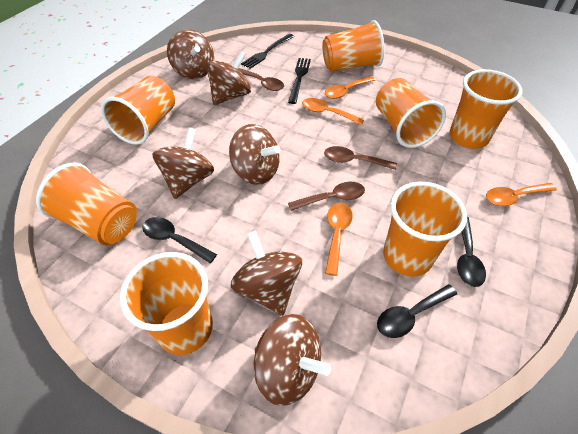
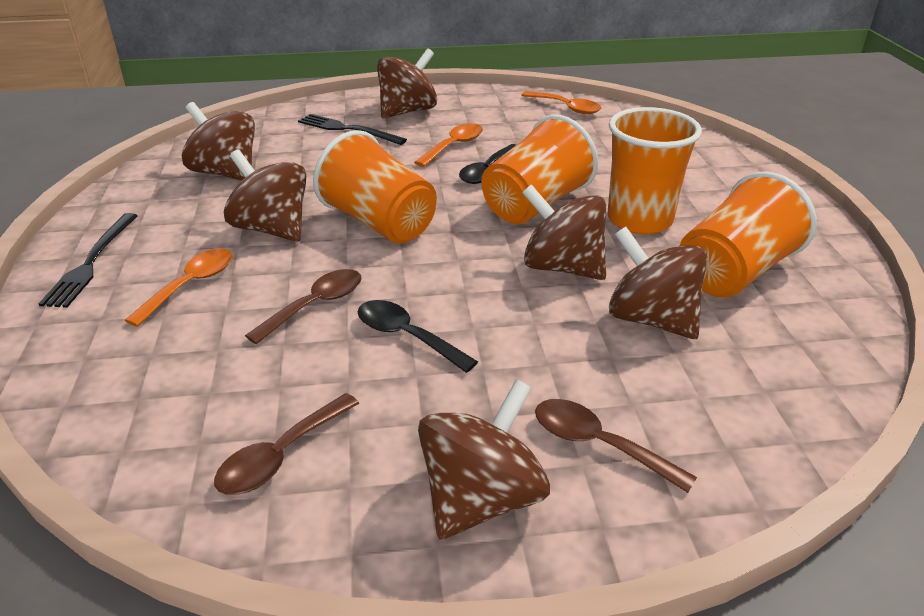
black spoon: 3 -> 2
orange cup: 7 -> 4
orange spoon: 4 -> 3

